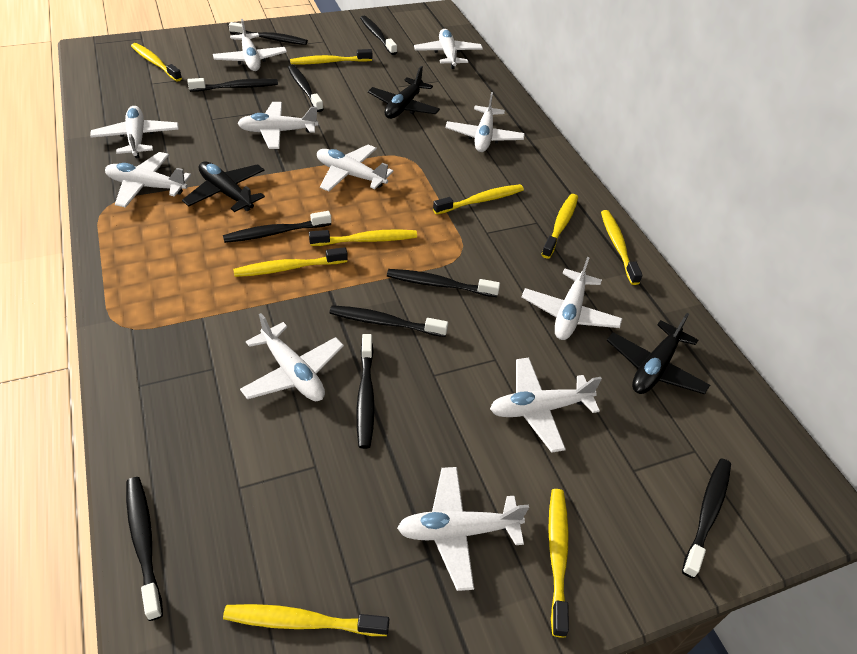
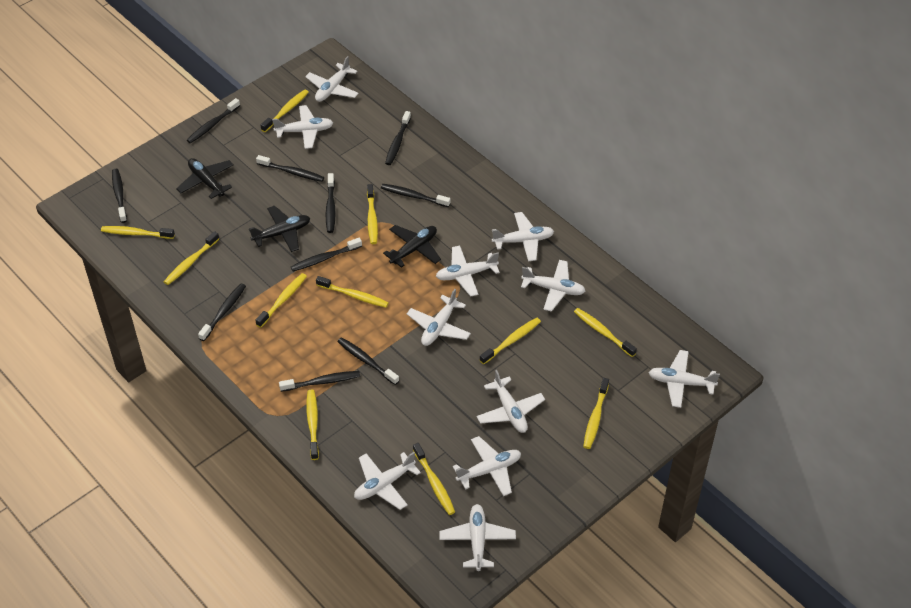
yellow toothbrush: 9 -> 11

